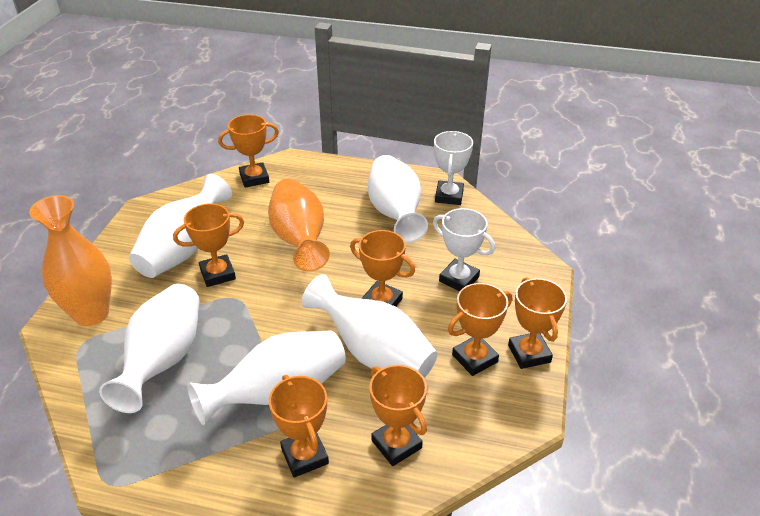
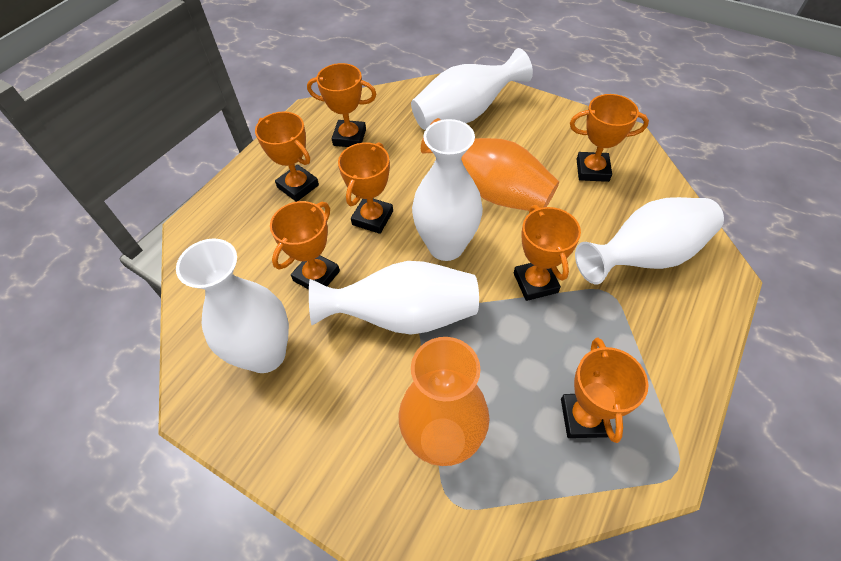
white trophy: 2 -> 0

